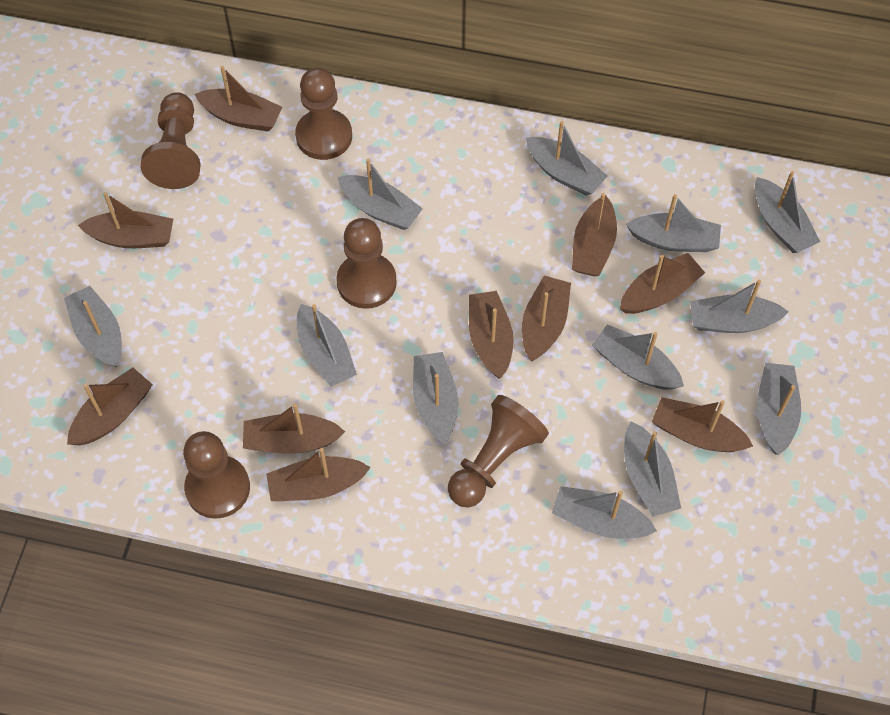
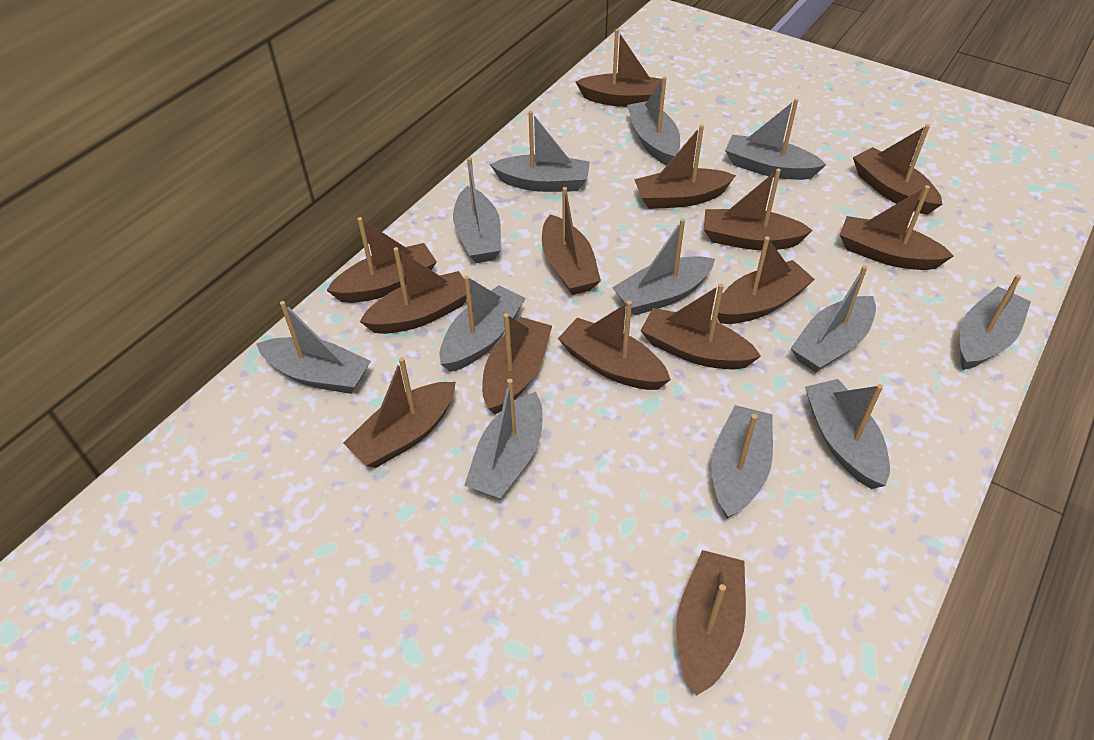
brown boat: 10 -> 14
brown pawn: 5 -> 0

